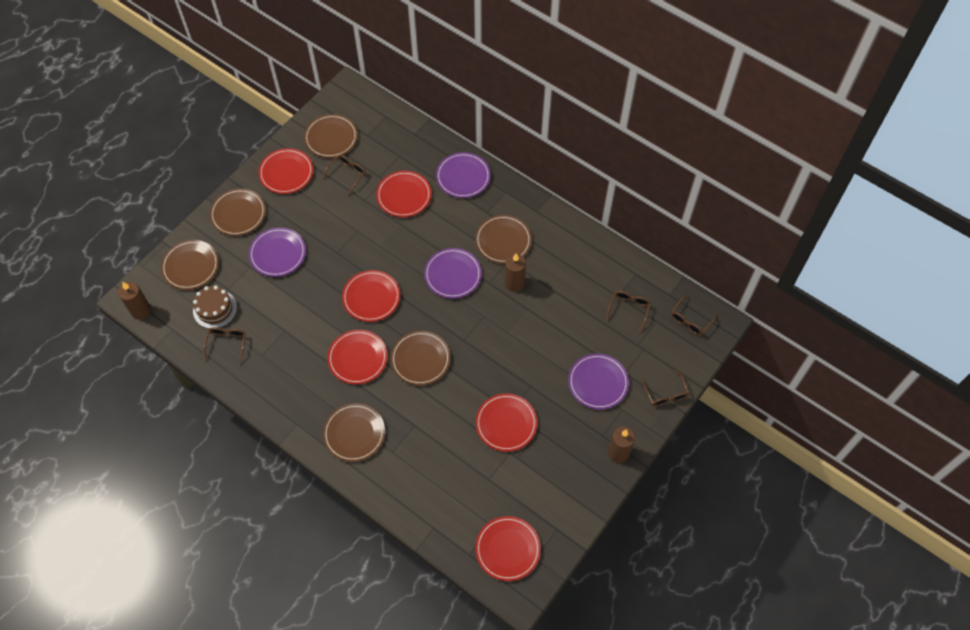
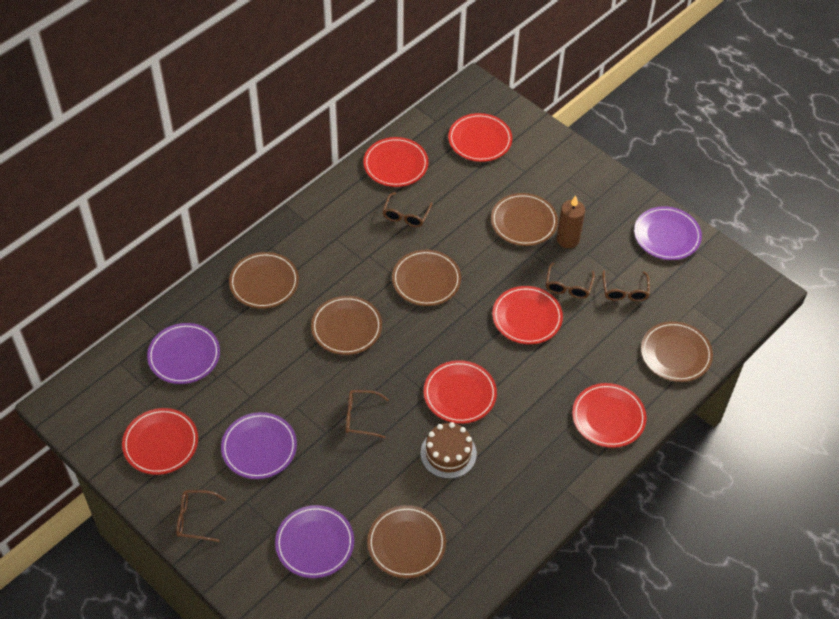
brown candle: 3 -> 1

